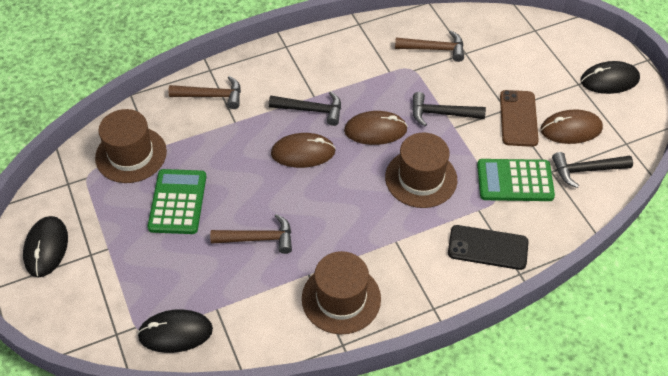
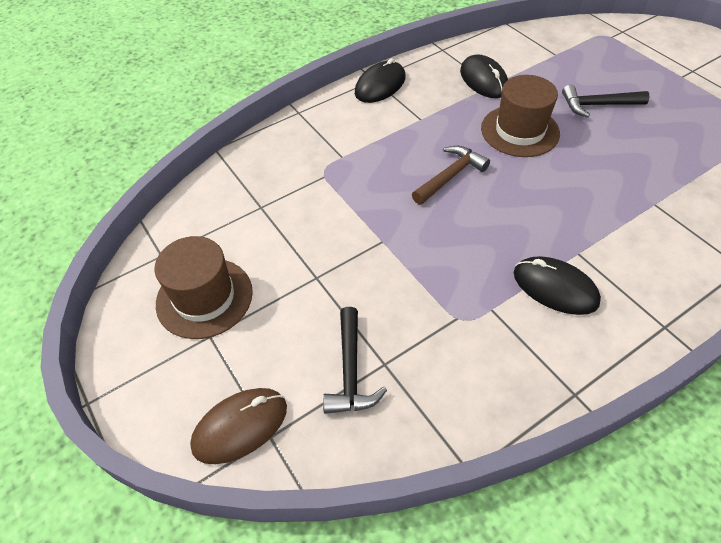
black hammer: 3 -> 2
black phone: 1 -> 0
brown hammer: 3 -> 1
brown hat: 3 -> 2
brown mouse: 3 -> 1
brown phone: 1 -> 0
green calculator: 2 -> 0

